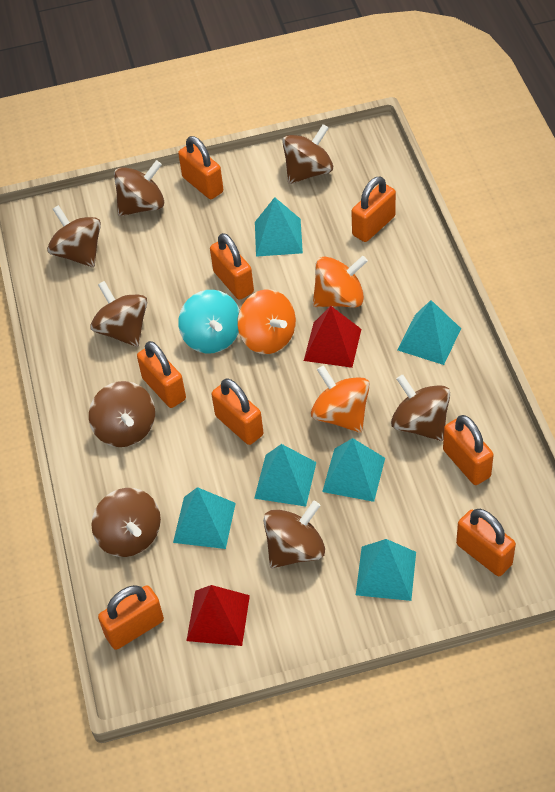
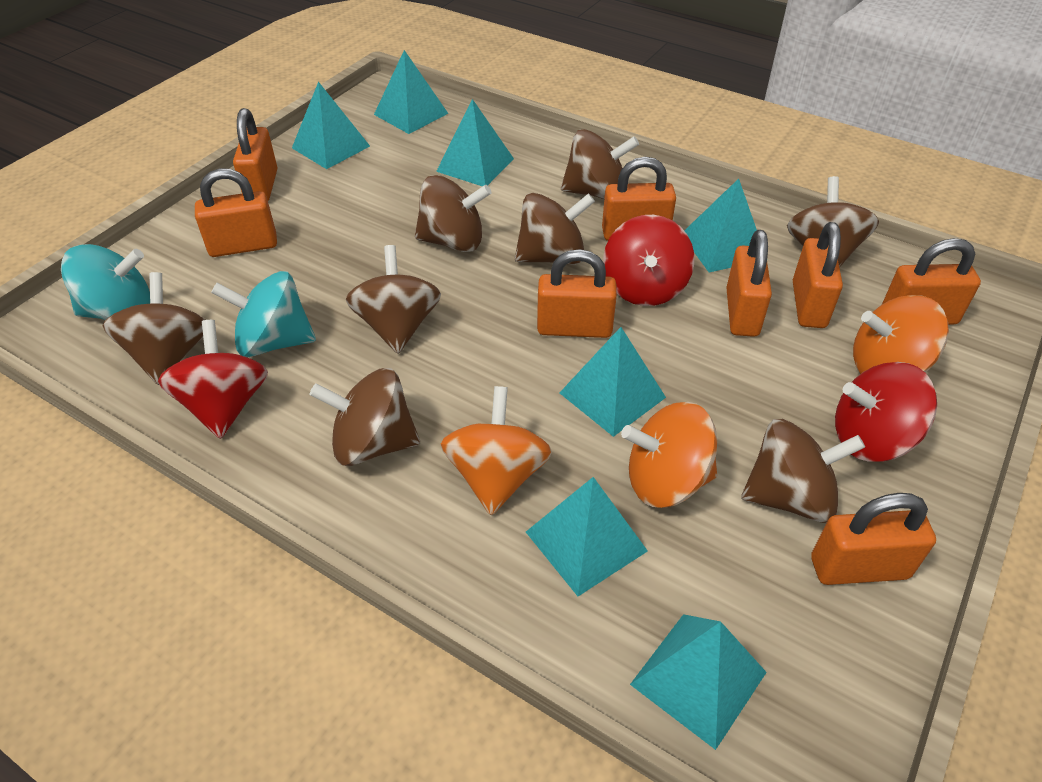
red pyramid: 2 -> 0
red spinning top: 0 -> 3
turquoise pyramid: 6 -> 7
turquoise spinning top: 1 -> 2

